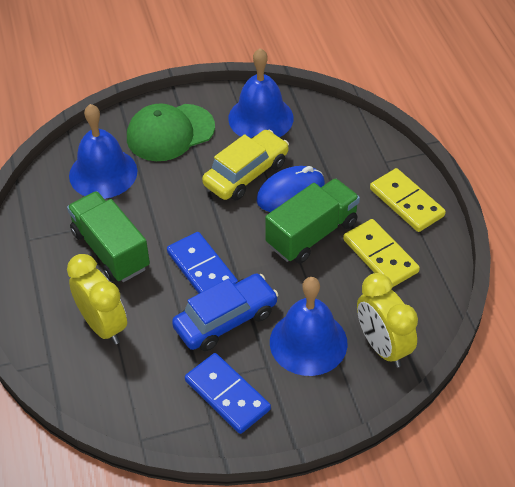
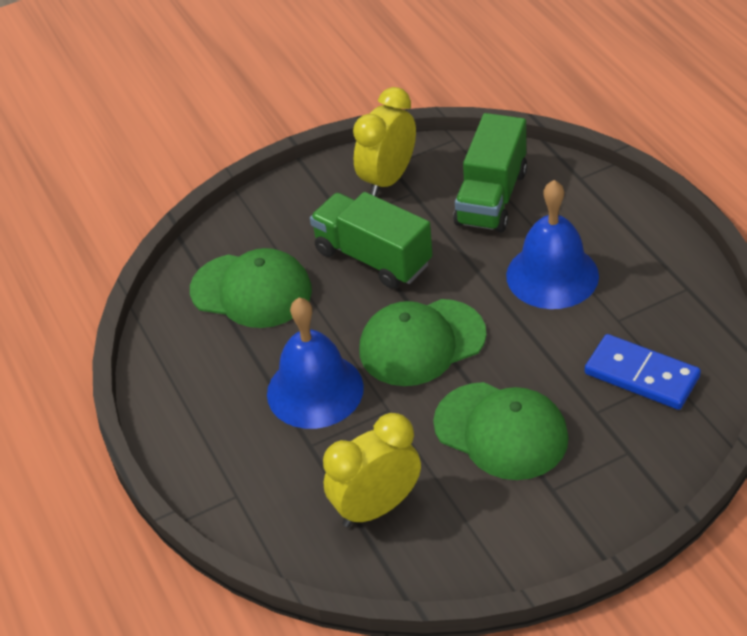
blue bell: 3 -> 2
blue car: 1 -> 0
blue domino: 2 -> 1
blue mouse: 1 -> 0
green cap: 1 -> 3
yellow car: 1 -> 0
yellow domino: 2 -> 0

